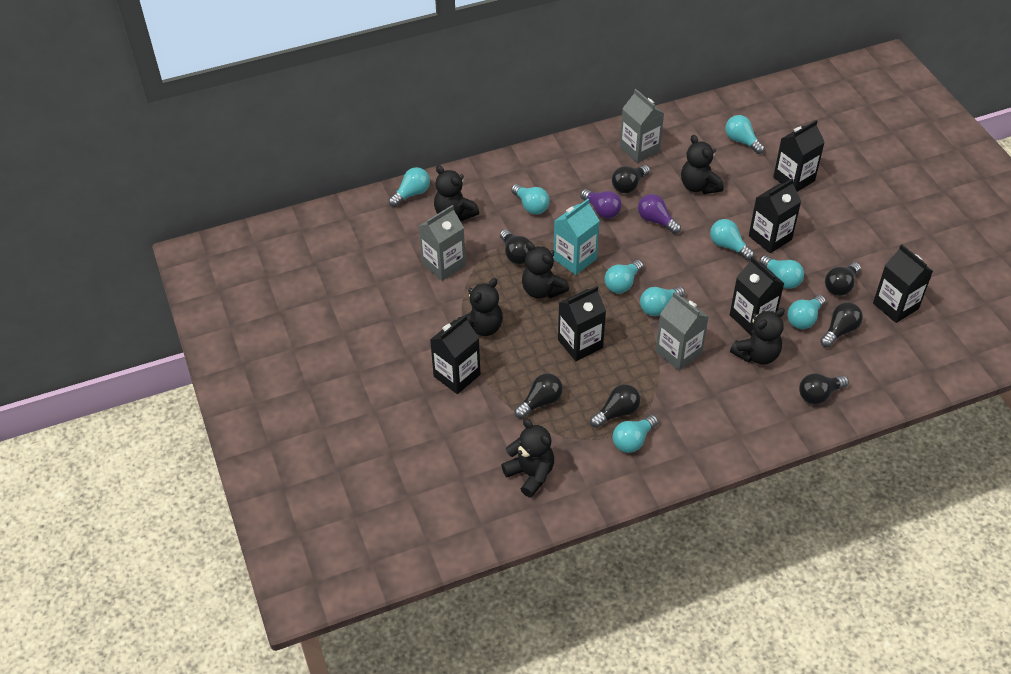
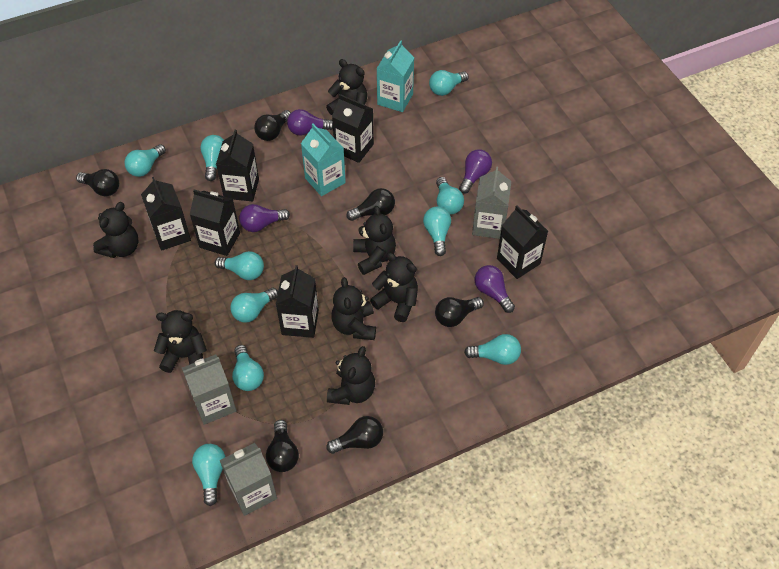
black light bulb: 7 -> 6
black teddy bear: 6 -> 7
purple light bulb: 2 -> 4
turquoise carton: 1 -> 2
turquoise light bulb: 9 -> 10

